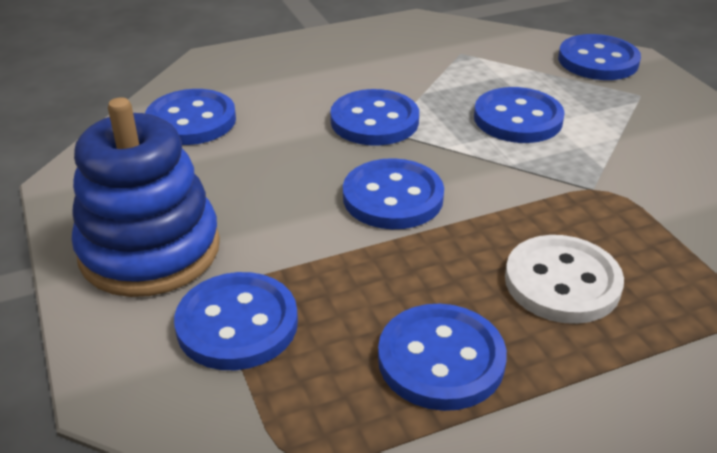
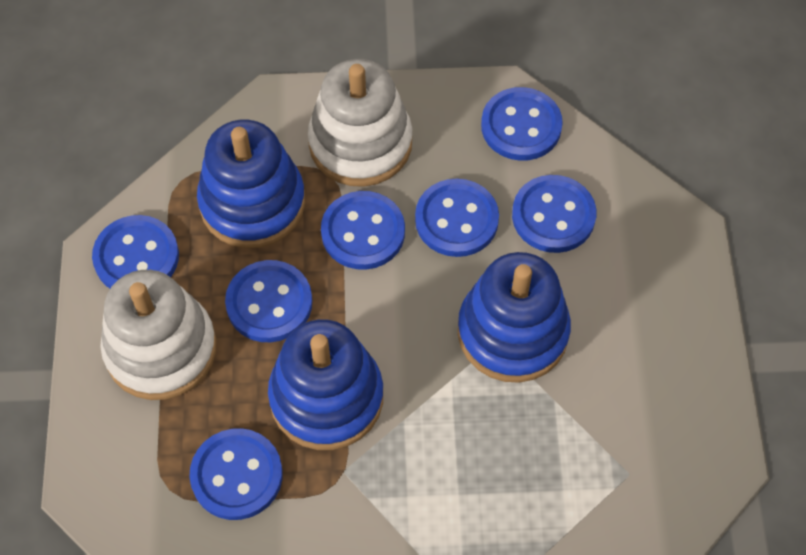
blue stacking toy: 1 -> 3
white button: 1 -> 0
white stacking toy: 0 -> 2

